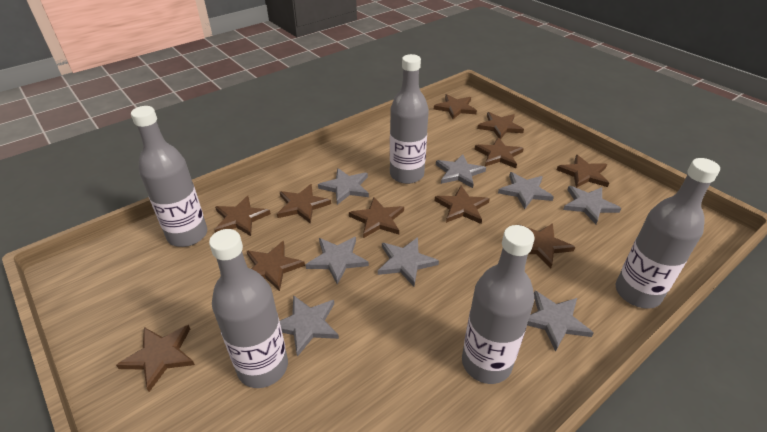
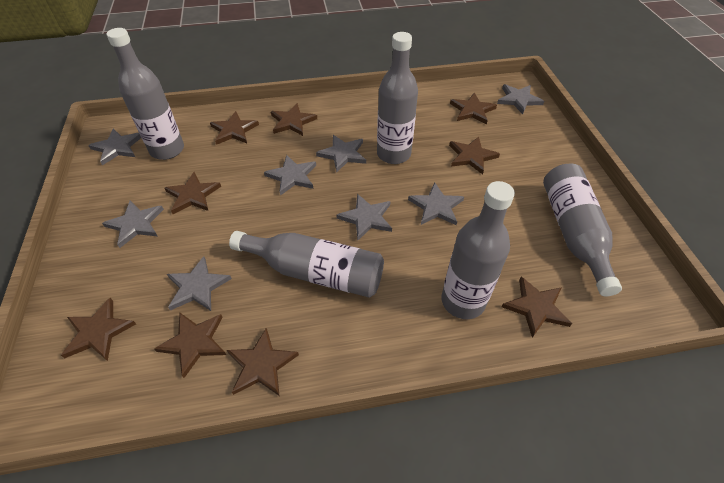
brown star: 11 -> 9

